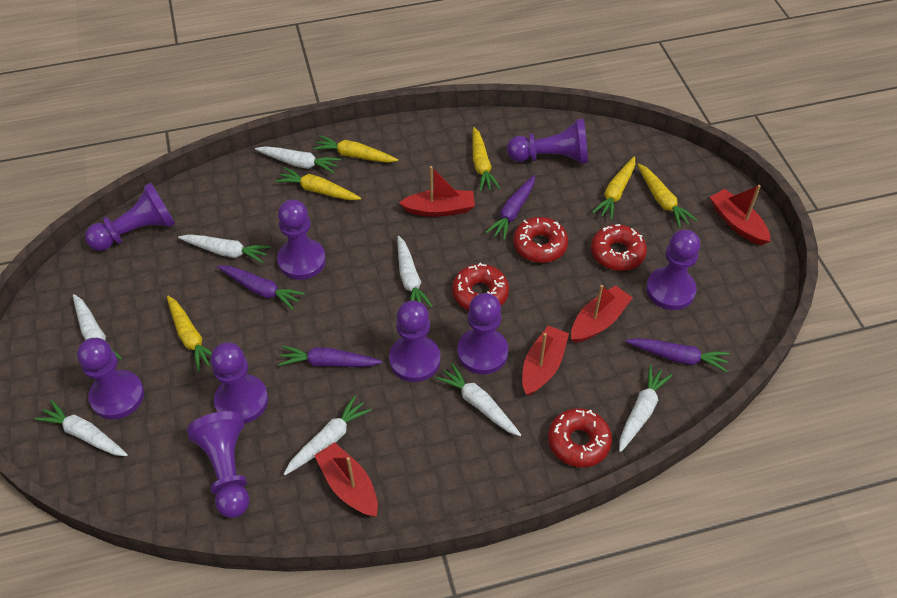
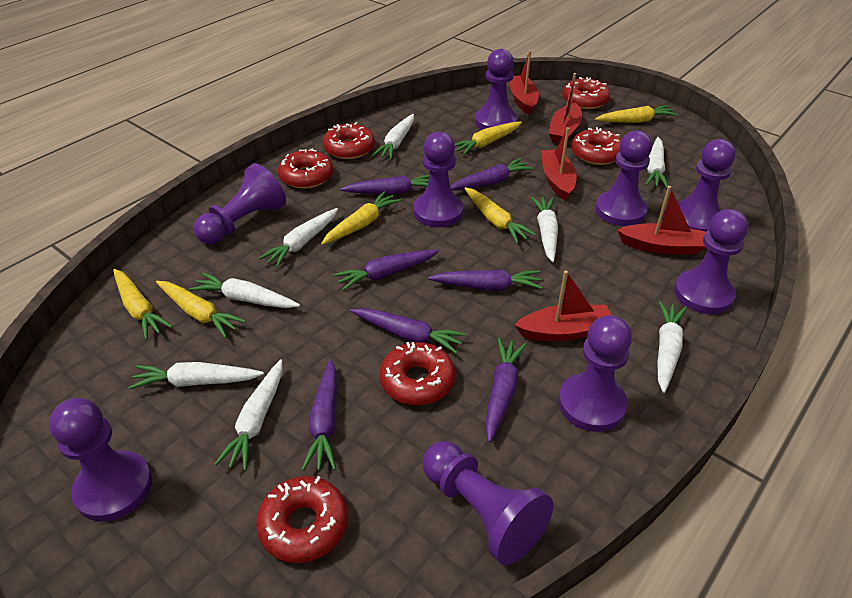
purple carrot: 4 -> 7
red donut: 4 -> 6

